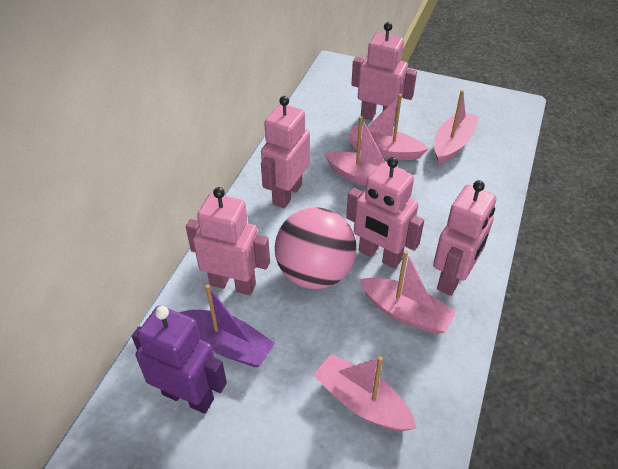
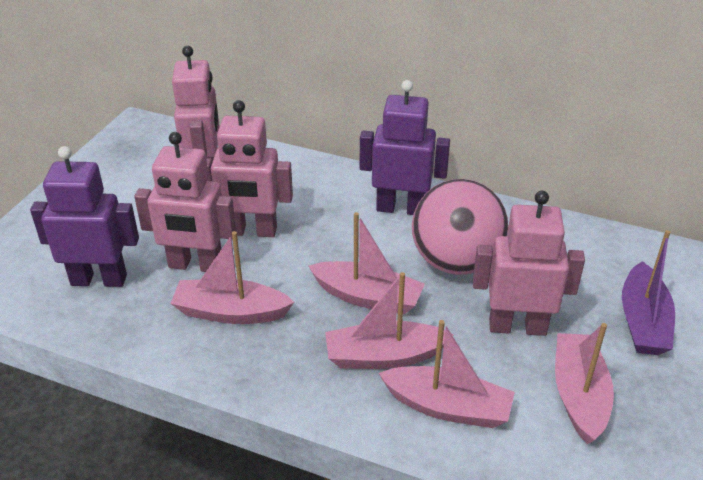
pink robot: 5 -> 4
purple robot: 1 -> 2

